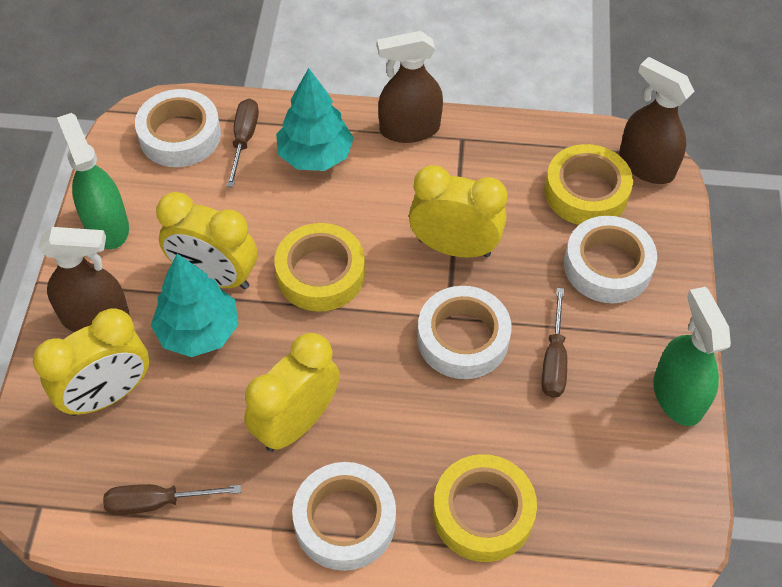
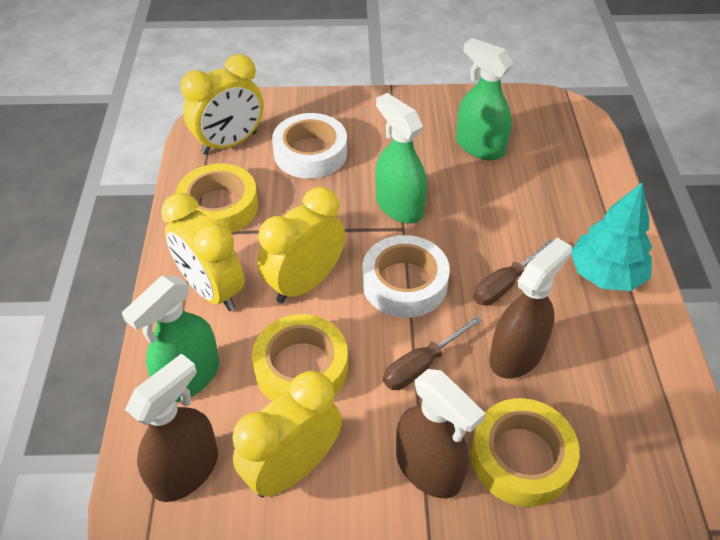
brown screwdriver: 3 -> 2
green spray bottle: 2 -> 3
turquoise tree: 2 -> 1
white tape: 4 -> 2

